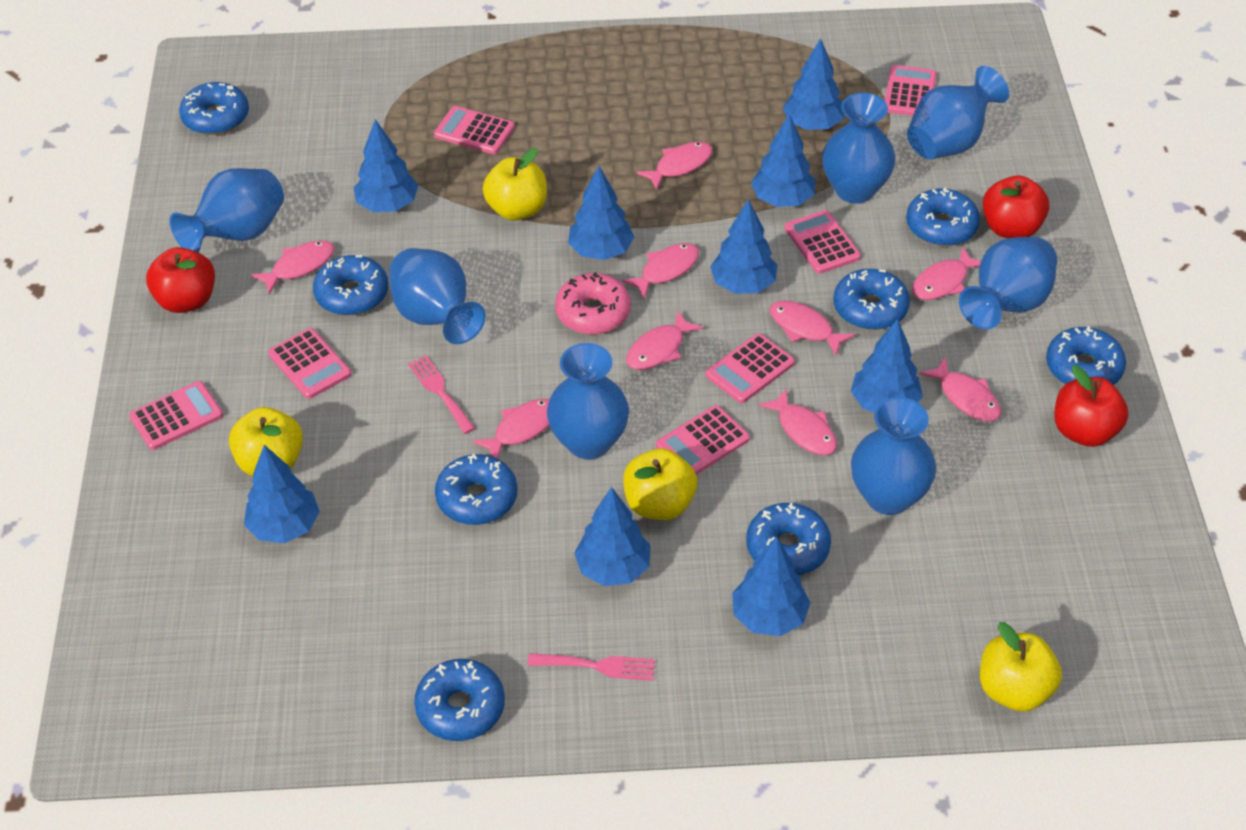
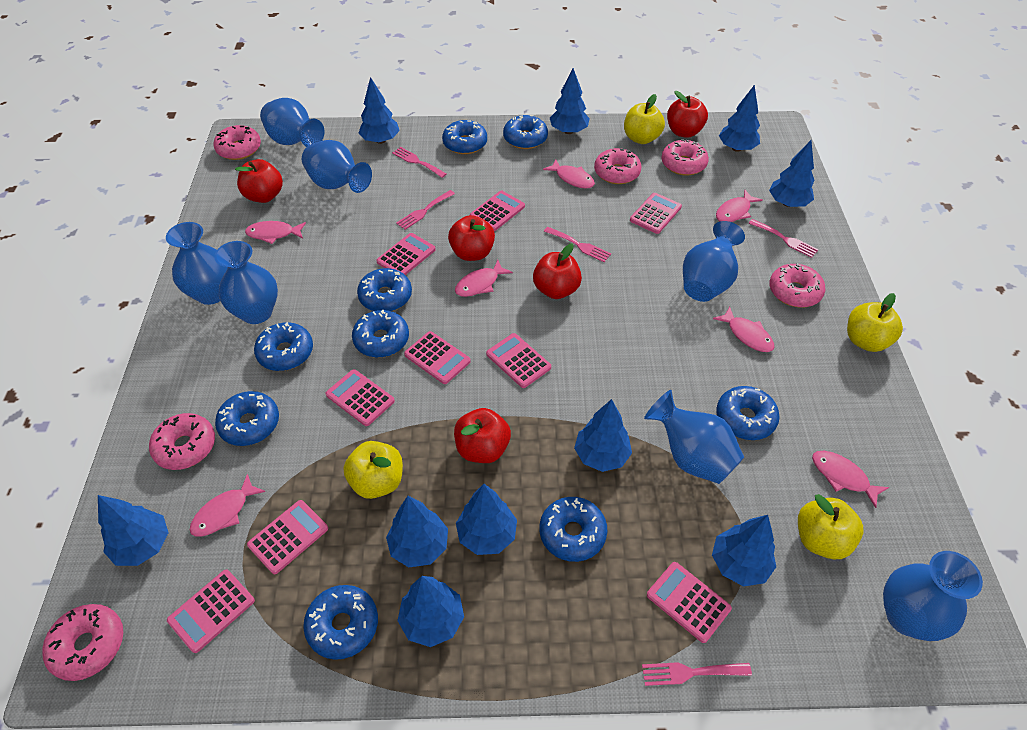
blue donut: 8 -> 9
blue tree: 9 -> 10
pink calculator: 7 -> 9
pink donut: 1 -> 6
pink fish: 9 -> 7
pink fork: 2 -> 5
red apple: 3 -> 5

